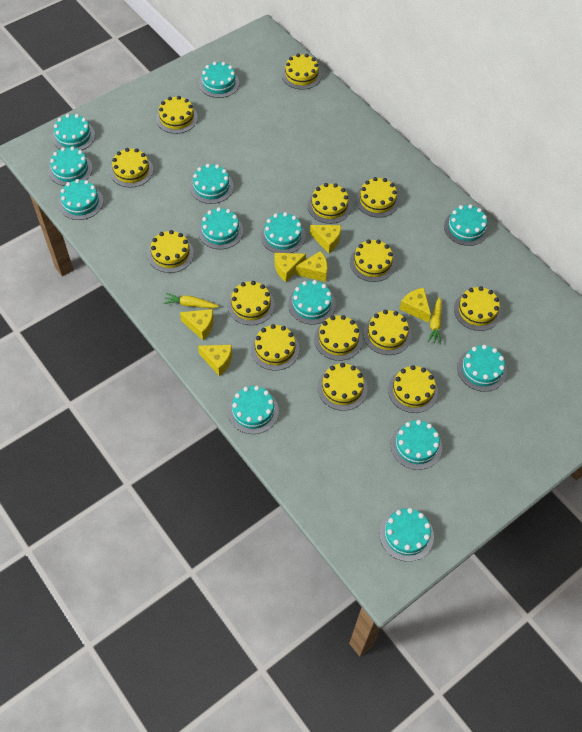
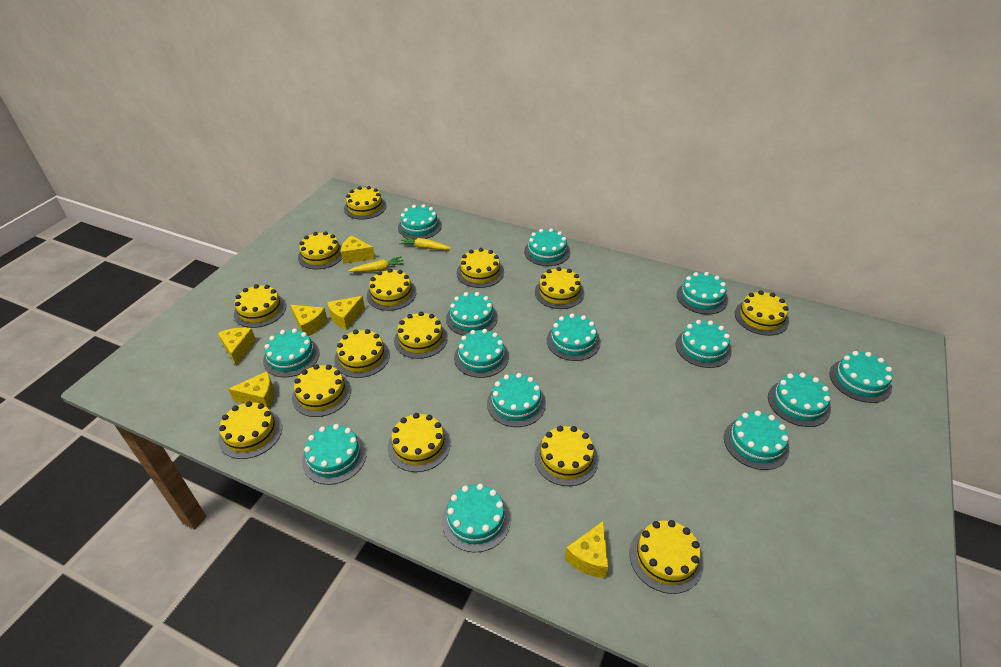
turquoise cake: 13 -> 14

